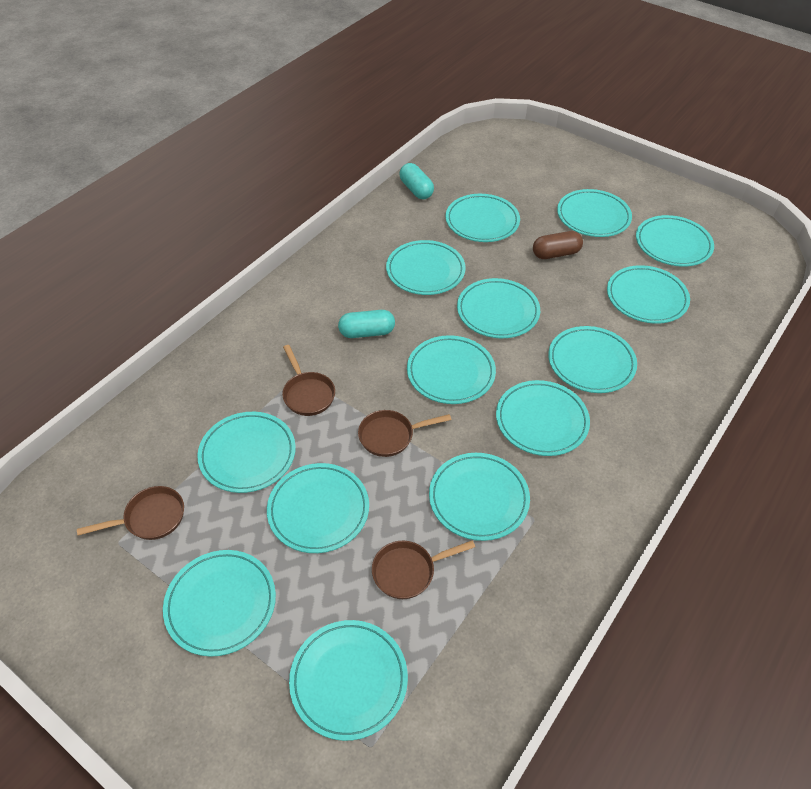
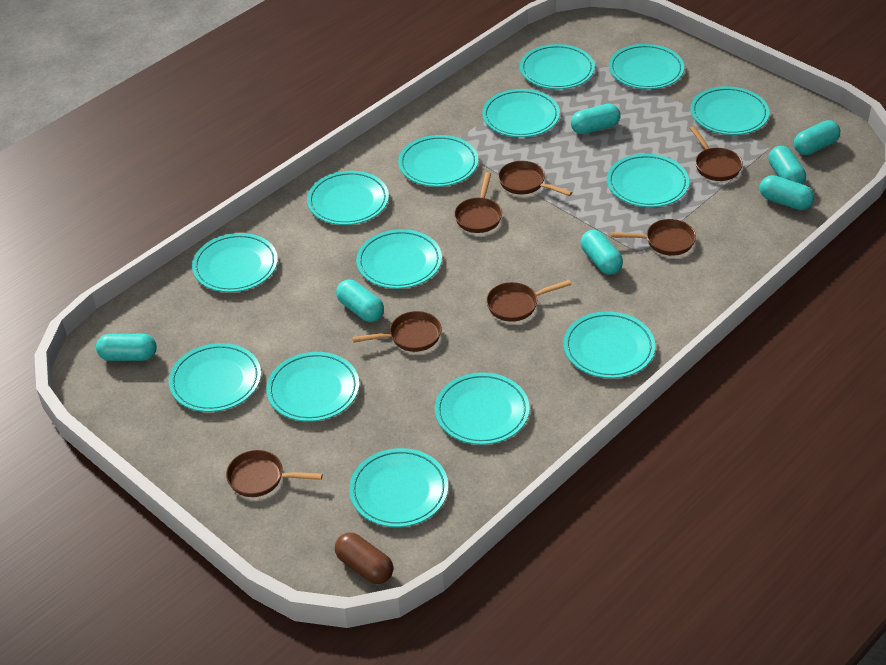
brown pan: 4 -> 7
turquoise capsule: 2 -> 7

